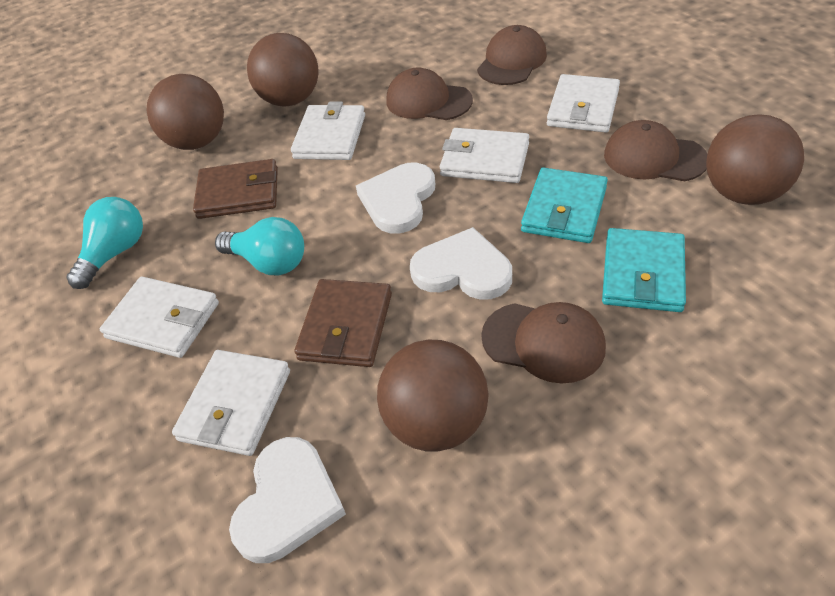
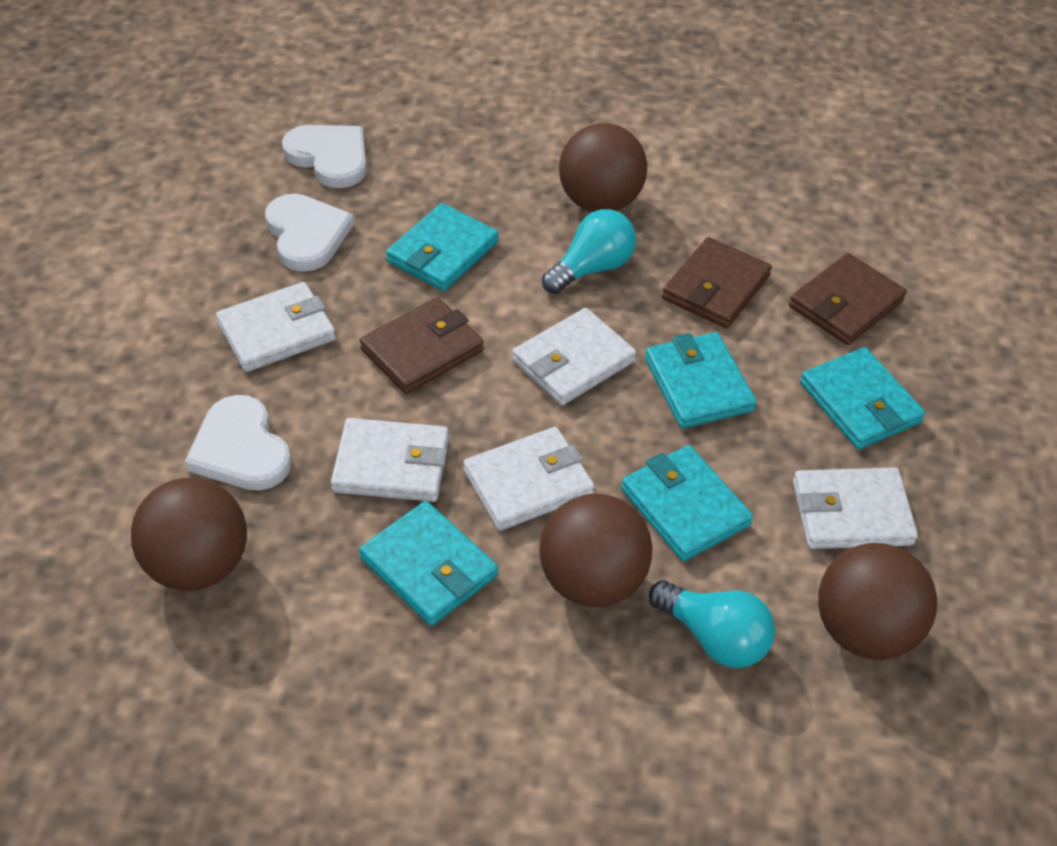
brown cap: 4 -> 0
brown wallet: 2 -> 3
turquoise wallet: 2 -> 5

